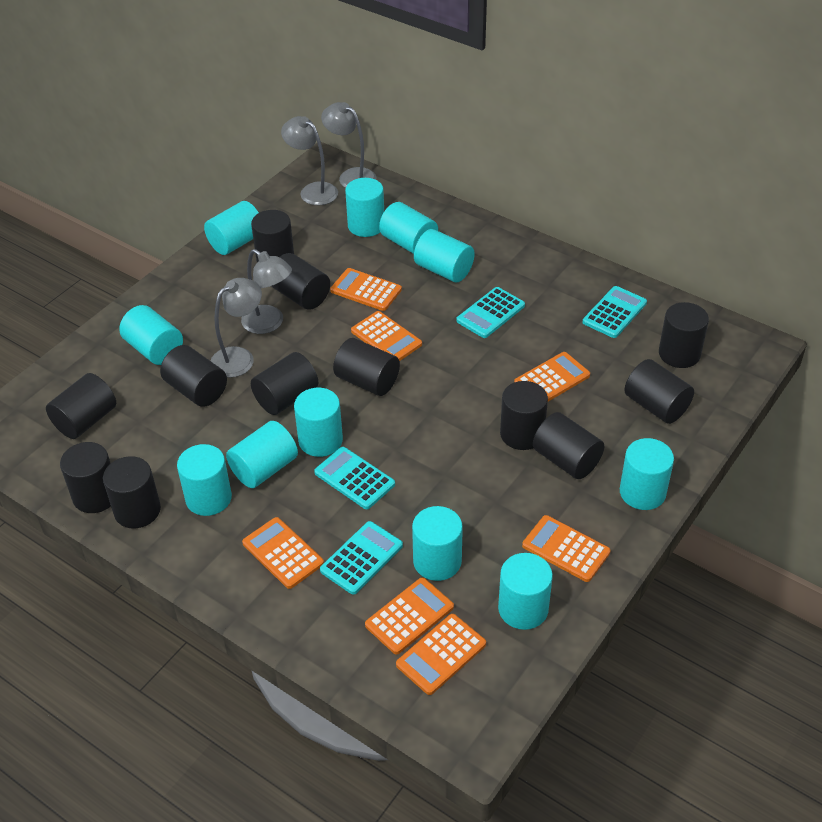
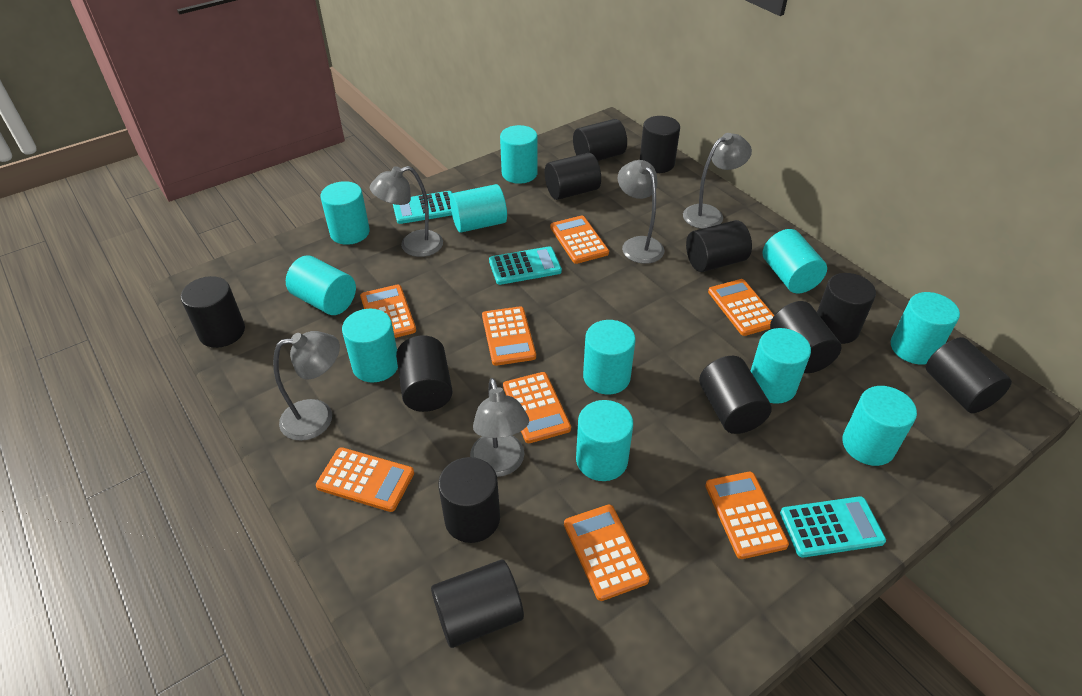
grey lamp: 4 -> 5
orange calculator: 7 -> 8
turquoise calculator: 4 -> 3

